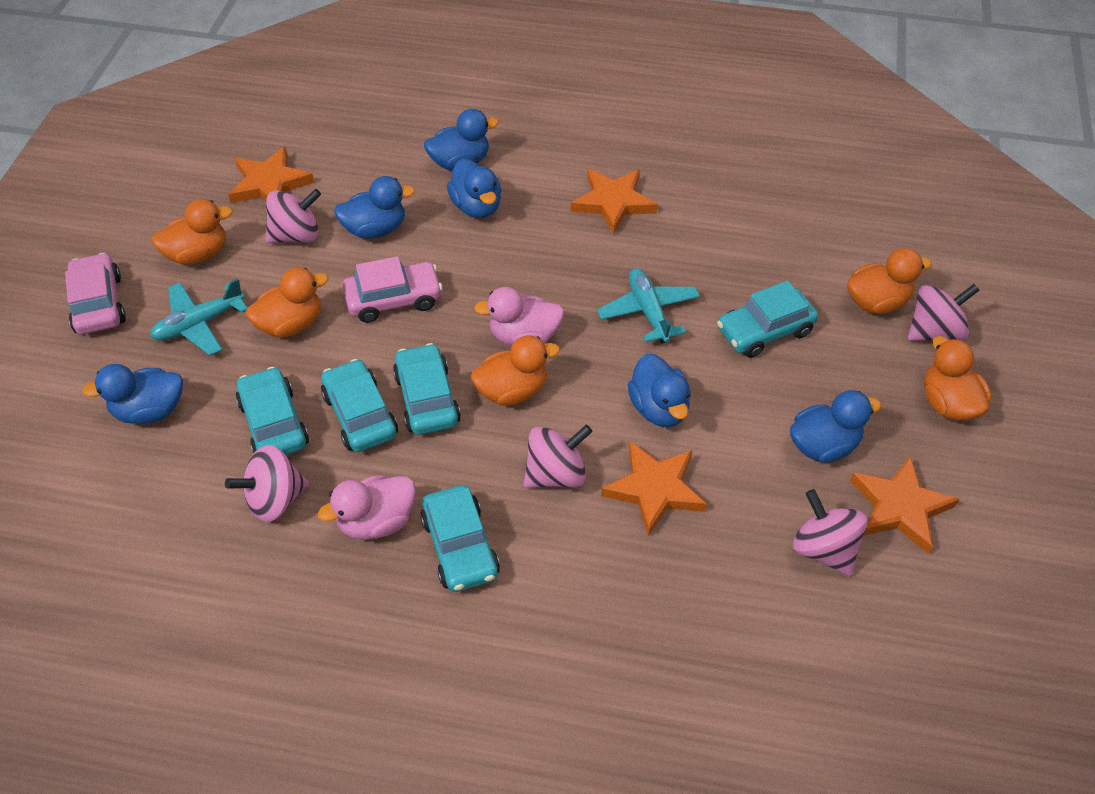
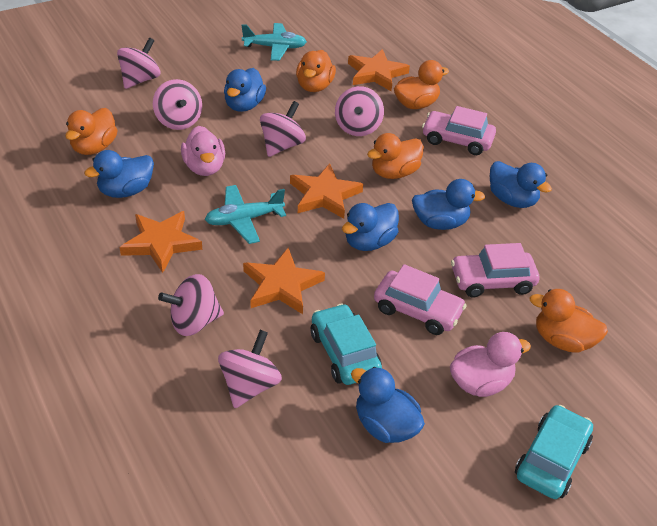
pink car: 2 -> 3
pink spinning top: 5 -> 6
turquoise car: 5 -> 2

